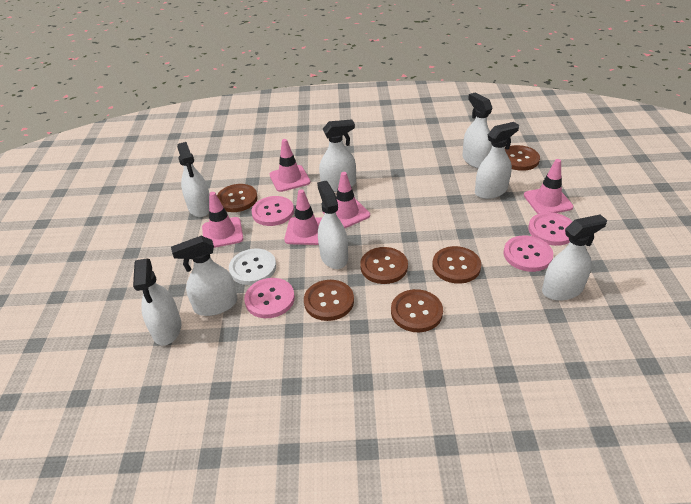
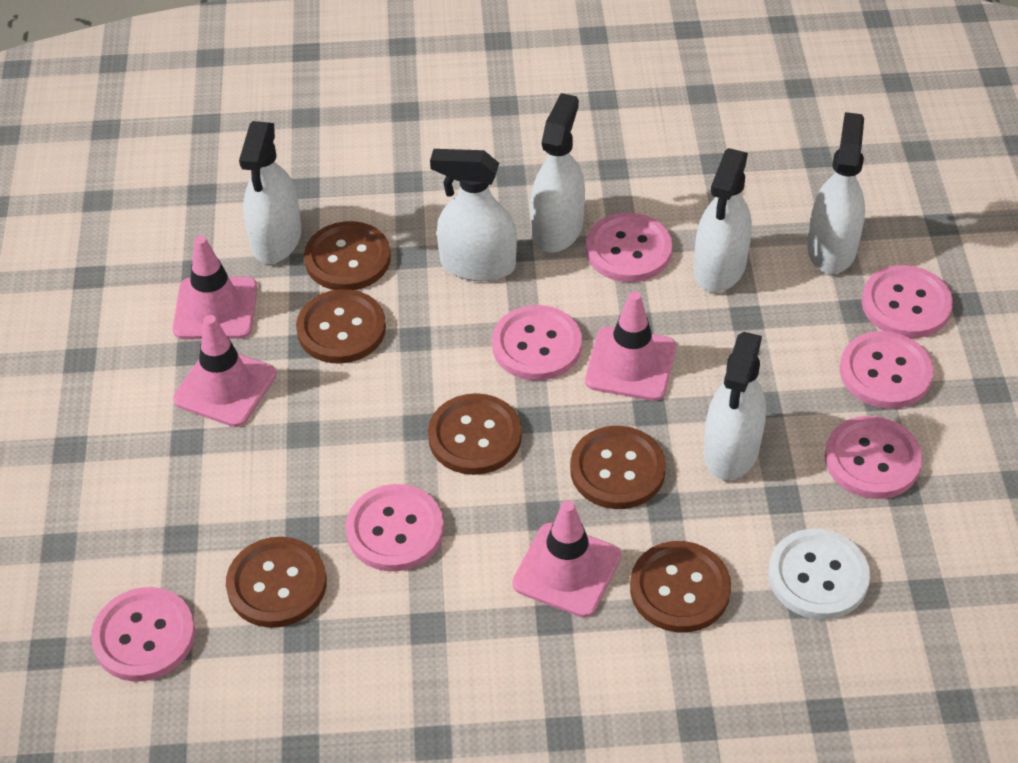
pink button: 4 -> 7
pink traffic cone: 5 -> 4
white spray bottle: 8 -> 6

